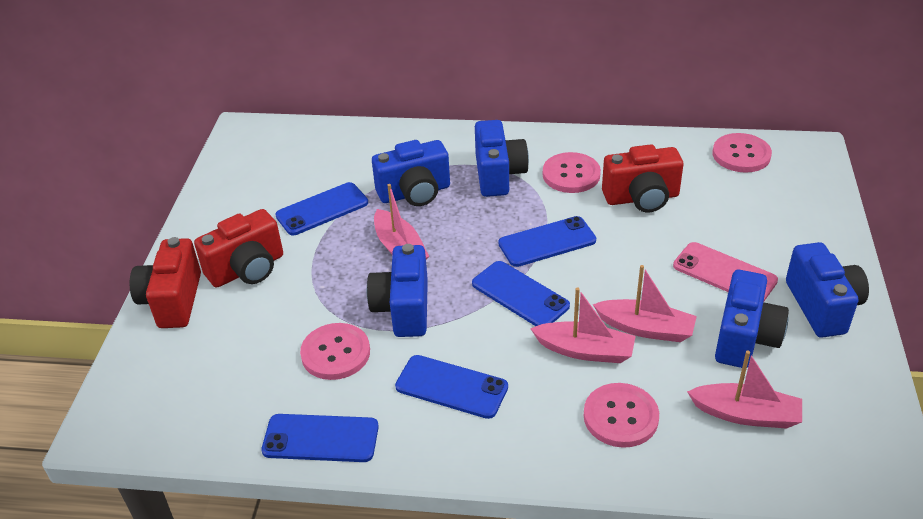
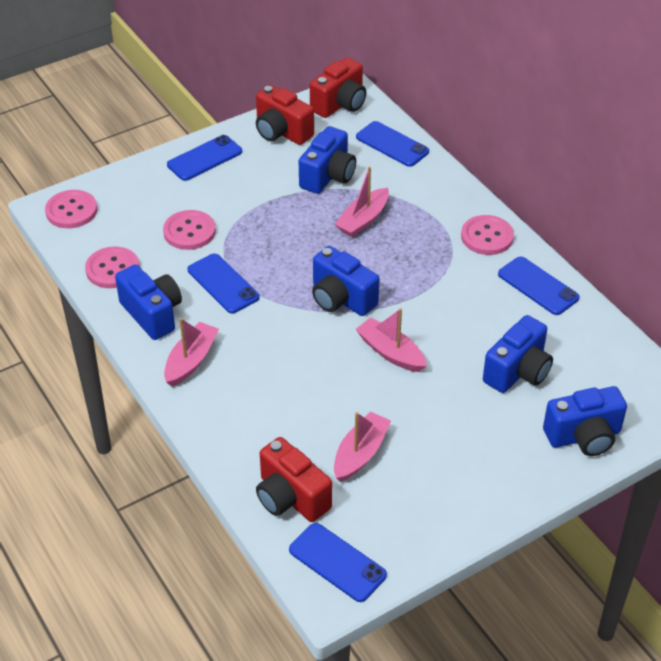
pink phone: 1 -> 0

